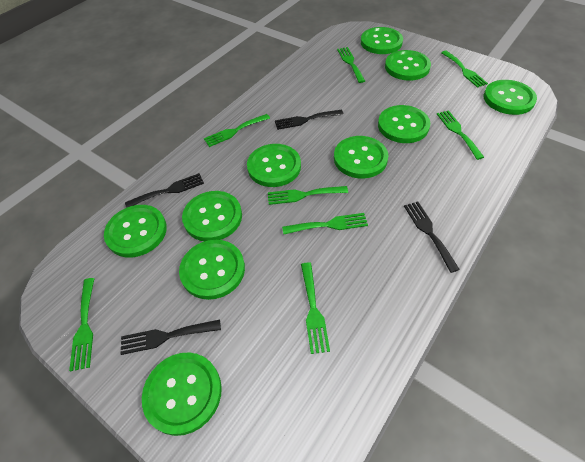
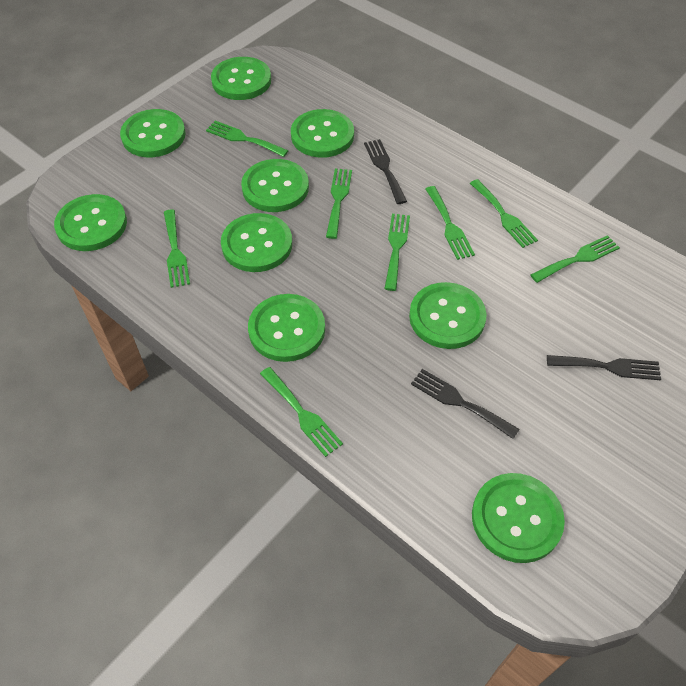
black fork: 4 -> 3
green button: 10 -> 9

